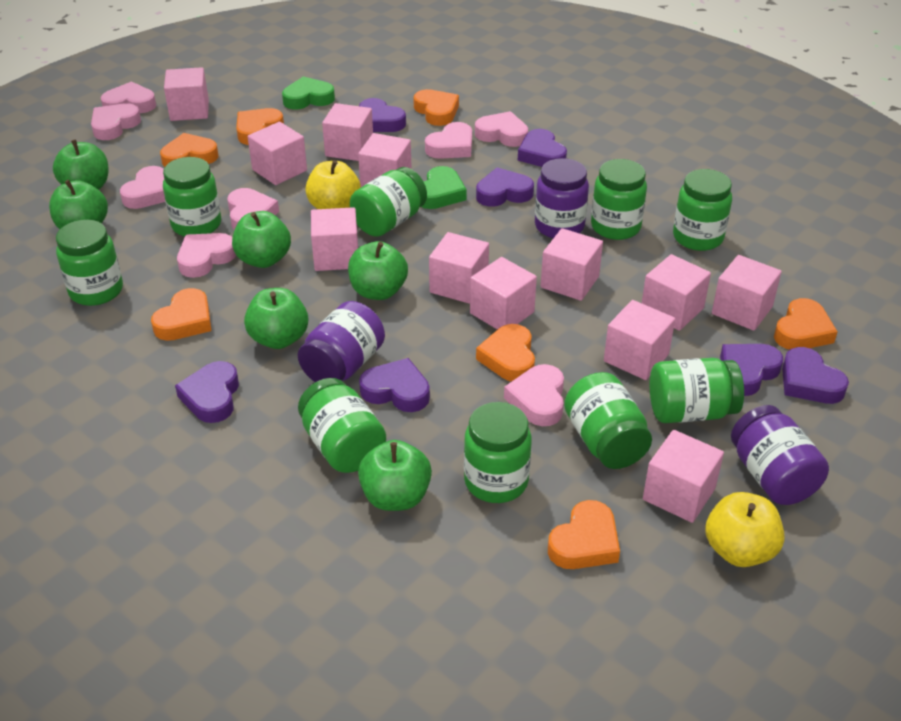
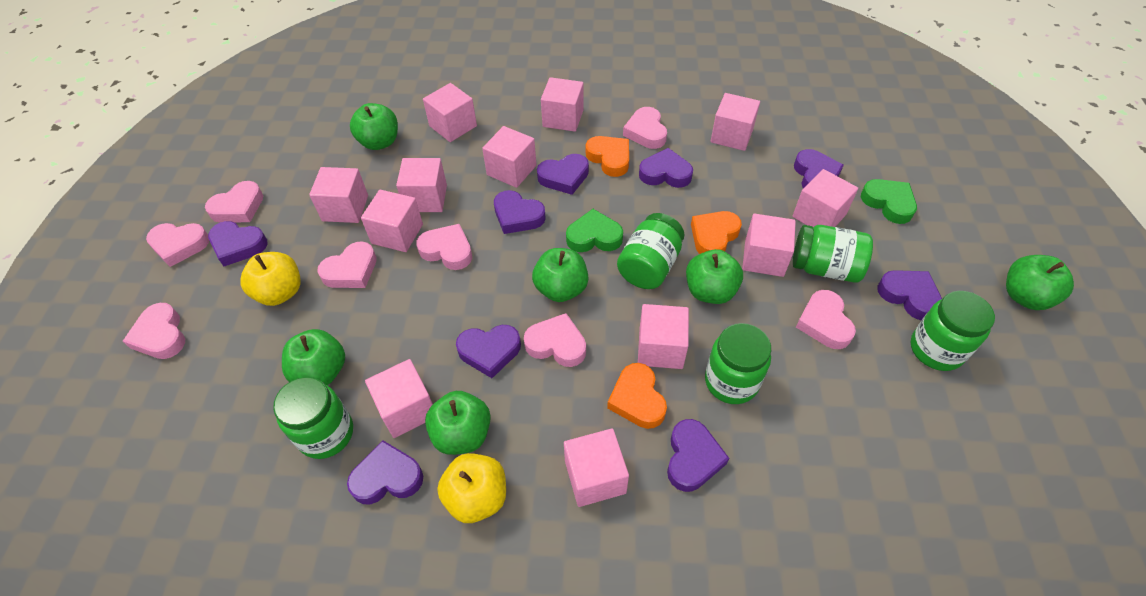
green jar: 9 -> 5
orange heart: 7 -> 3
purple heart: 7 -> 9
purple jar: 3 -> 0

